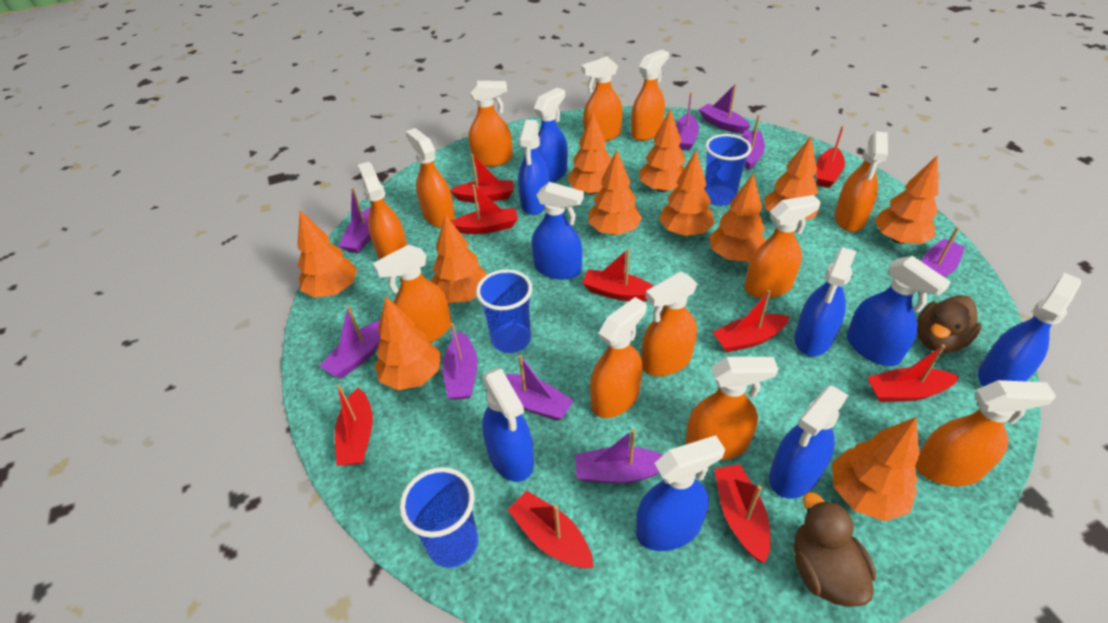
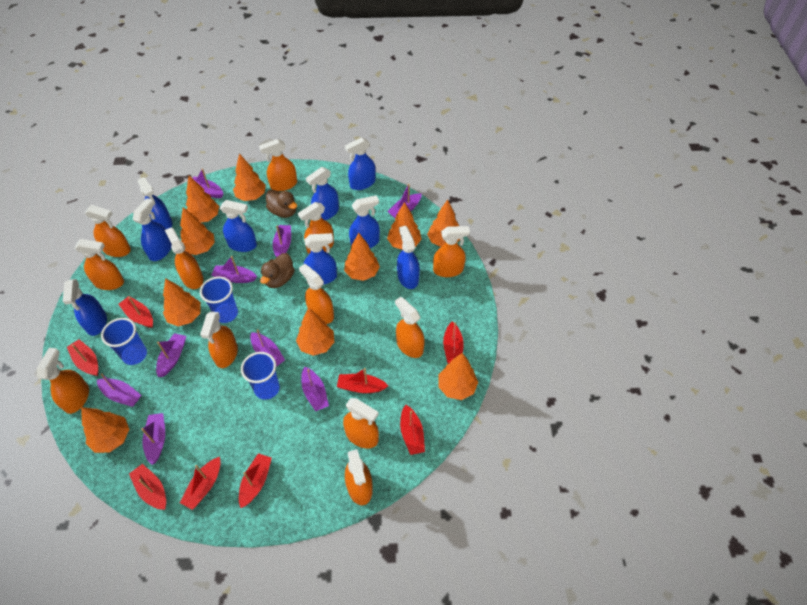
orange tree: 11 -> 10
red boat: 9 -> 8

